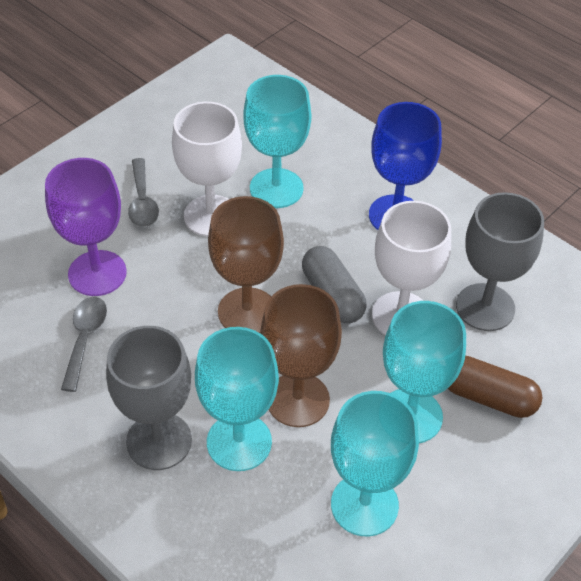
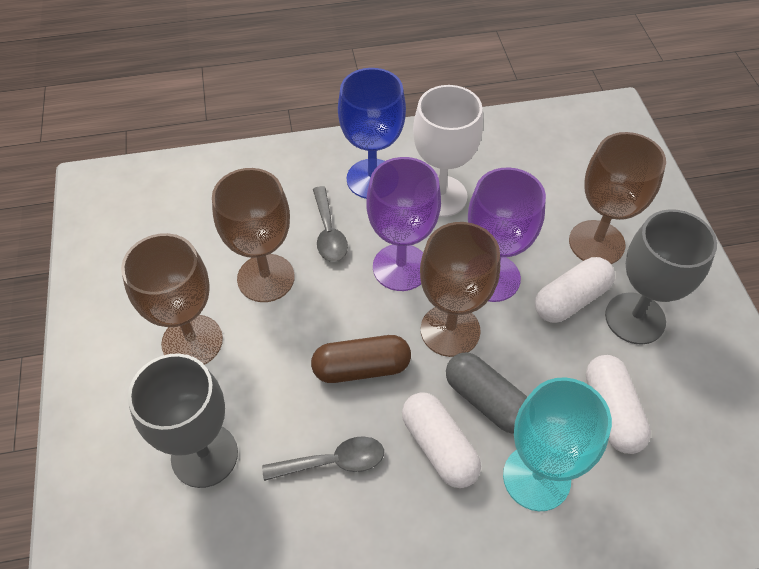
brown goblet: 2 -> 4
purple goblet: 1 -> 2
turquoise goblet: 4 -> 1
white capsule: 0 -> 3
white goblet: 2 -> 1

